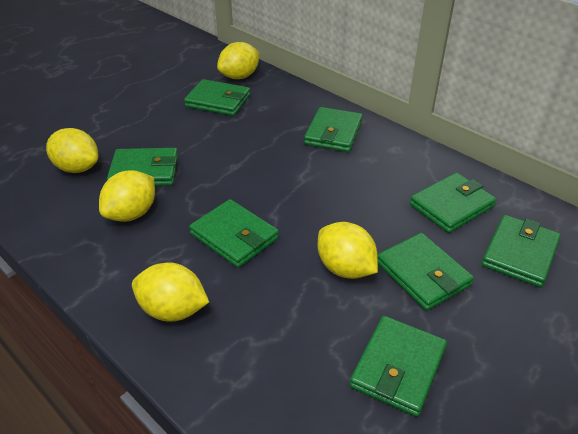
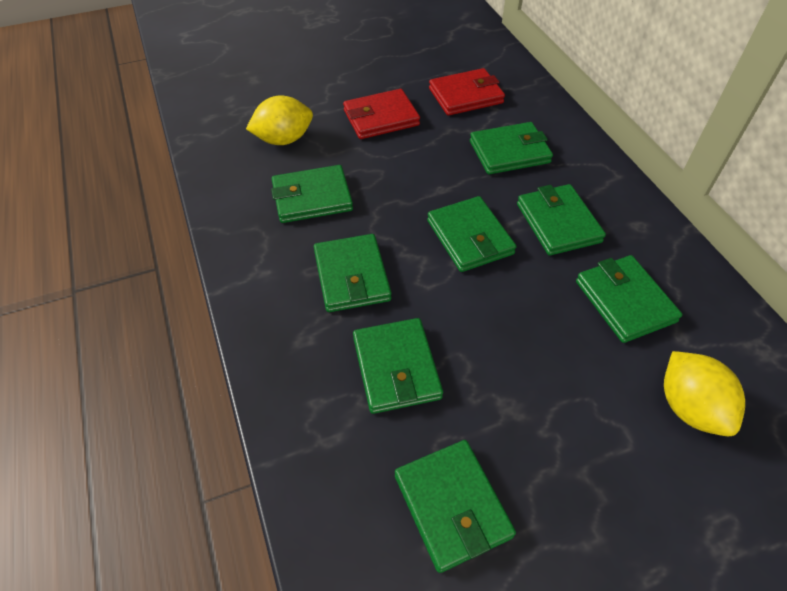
red wallet: 0 -> 2
yellow lemon: 5 -> 2

